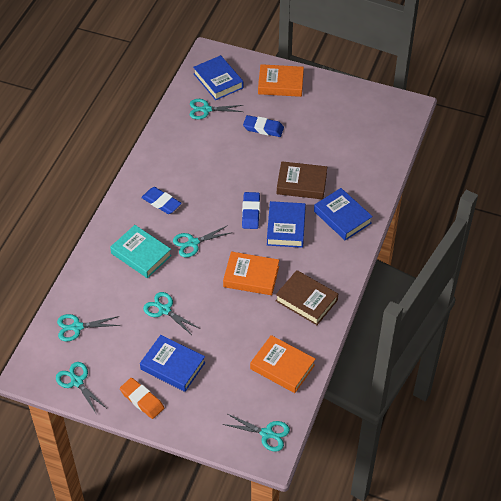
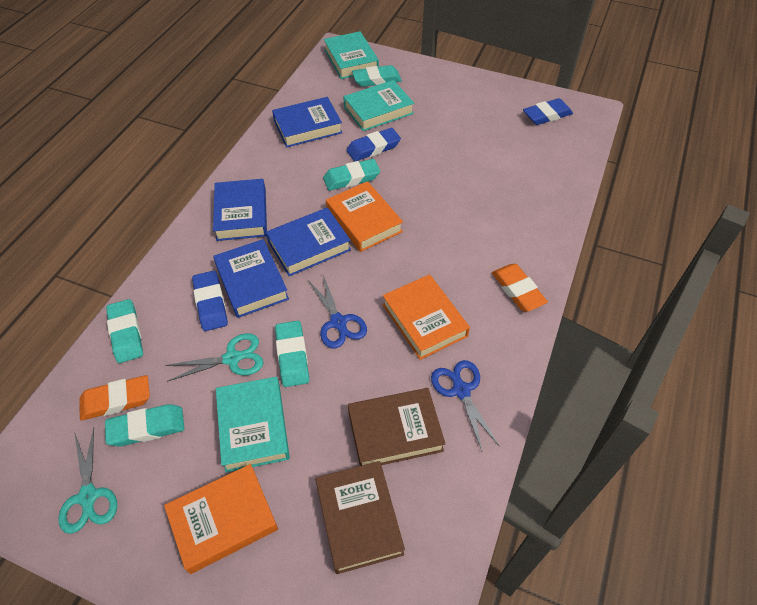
blue scissors: 0 -> 2
orange eraser: 1 -> 2
turquoise book: 1 -> 3
turquoise eraser: 0 -> 5
turquoise scissors: 6 -> 2

